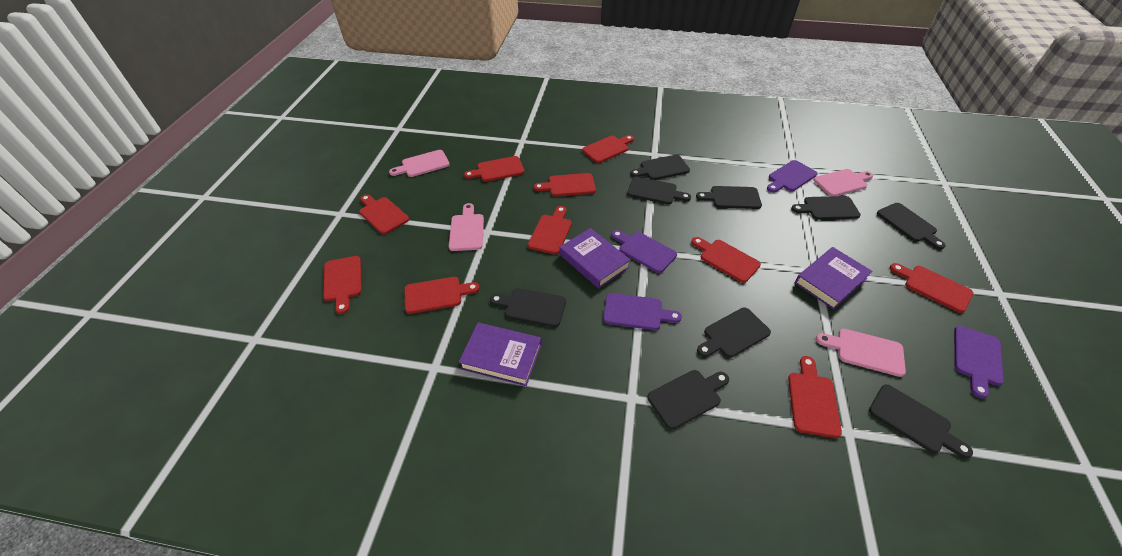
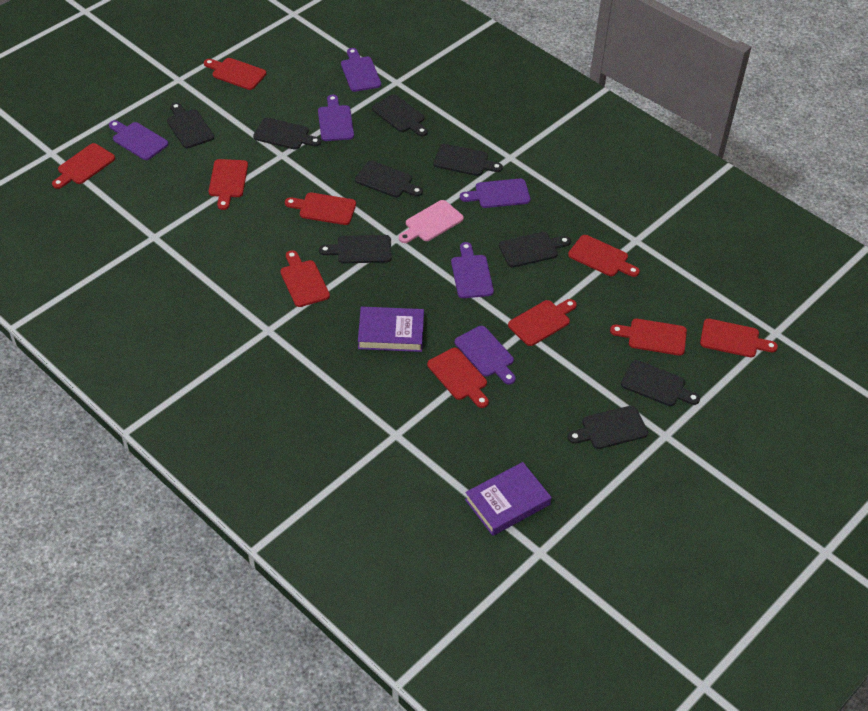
pink cutting board: 4 -> 1
purple book: 3 -> 2
purple cutting board: 4 -> 6

